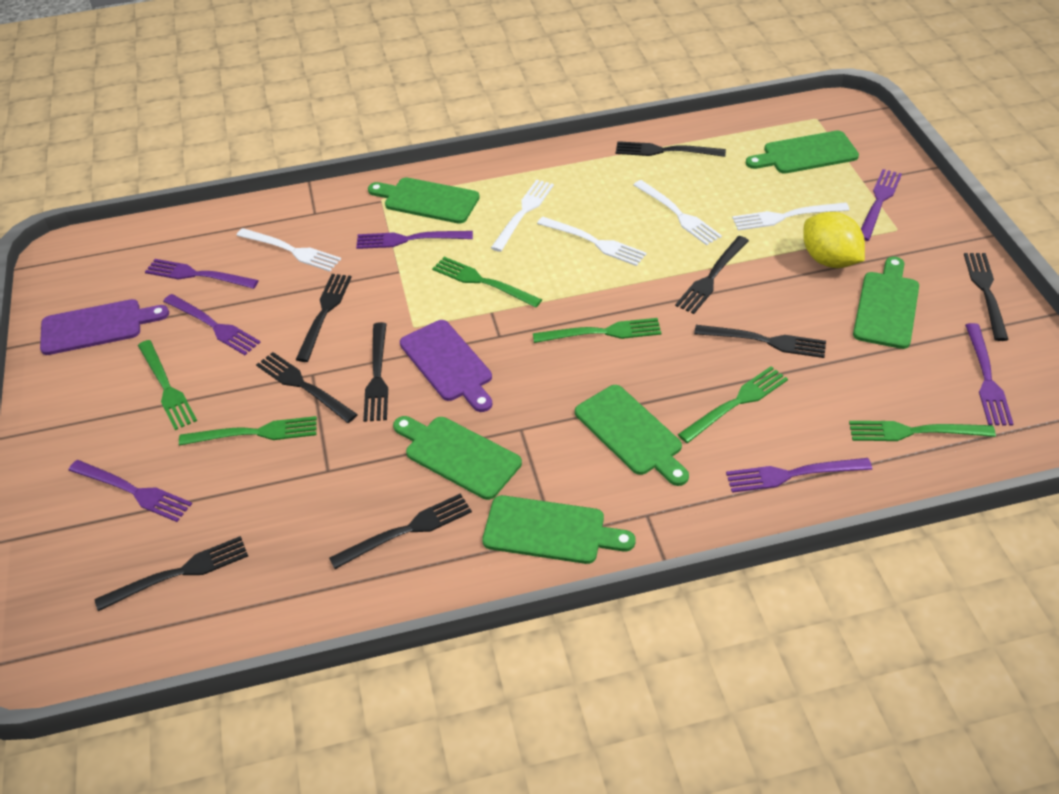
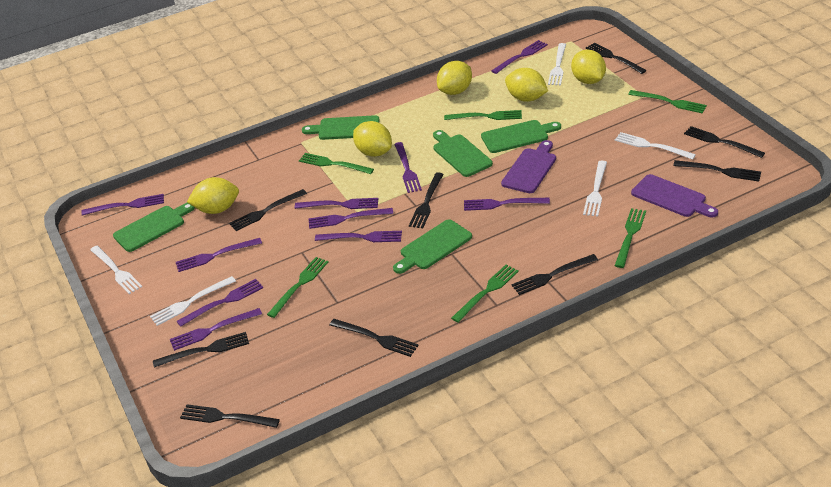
green cutting board: 6 -> 5
purple fork: 7 -> 10
yellow lemon: 1 -> 5

